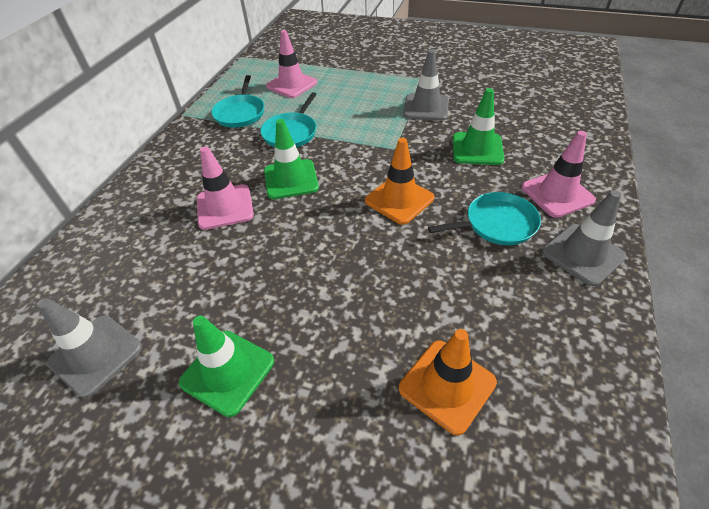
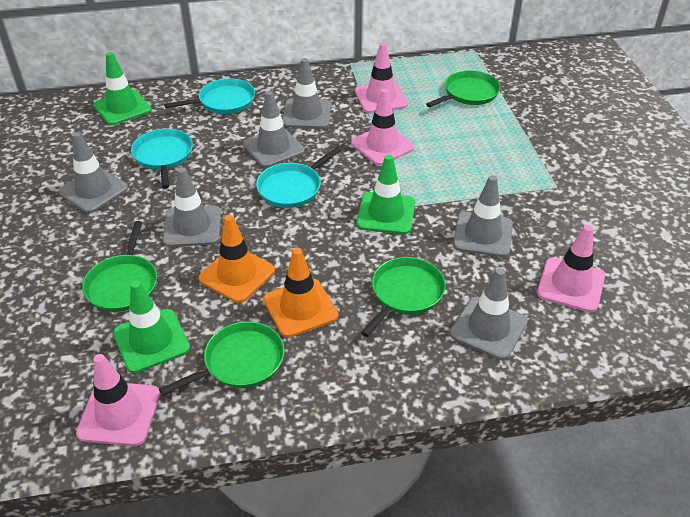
green pan: 0 -> 4
grey traffic cone: 3 -> 6
pink traffic cone: 3 -> 4

